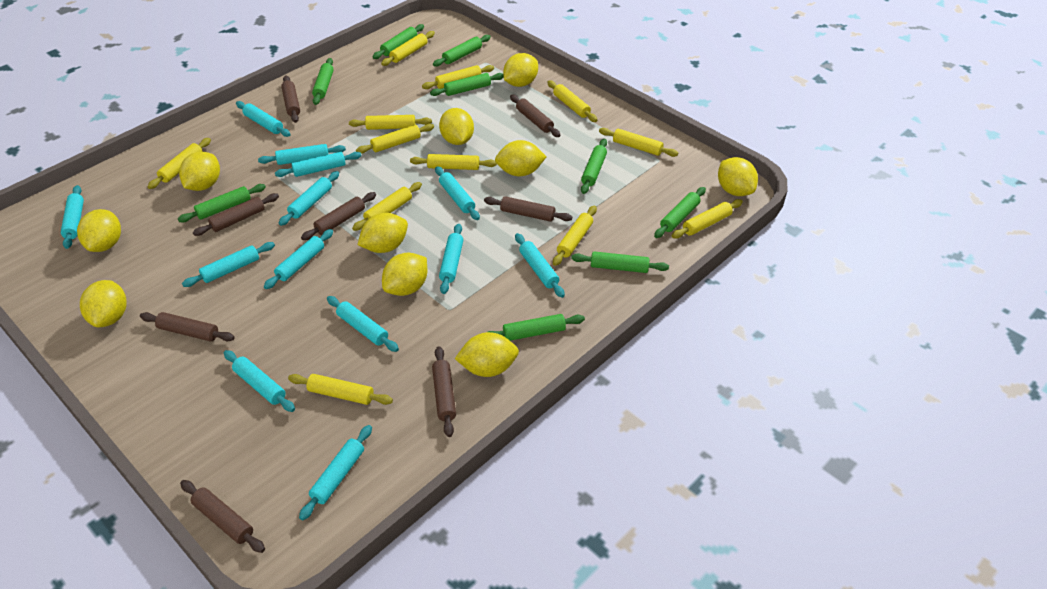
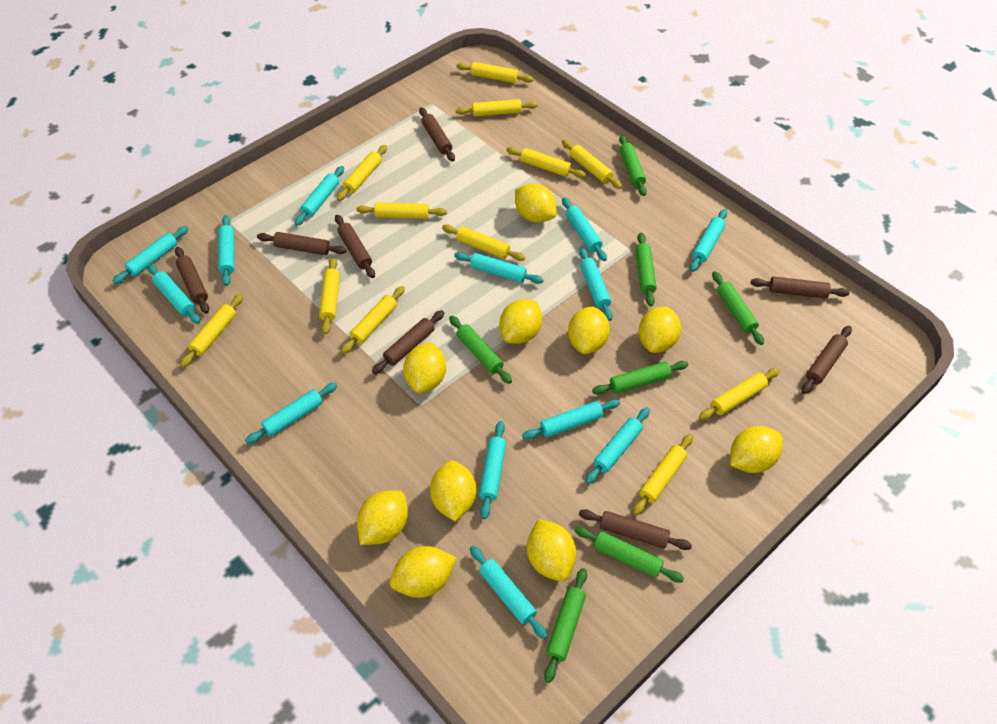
green rolling pin: 9 -> 7

